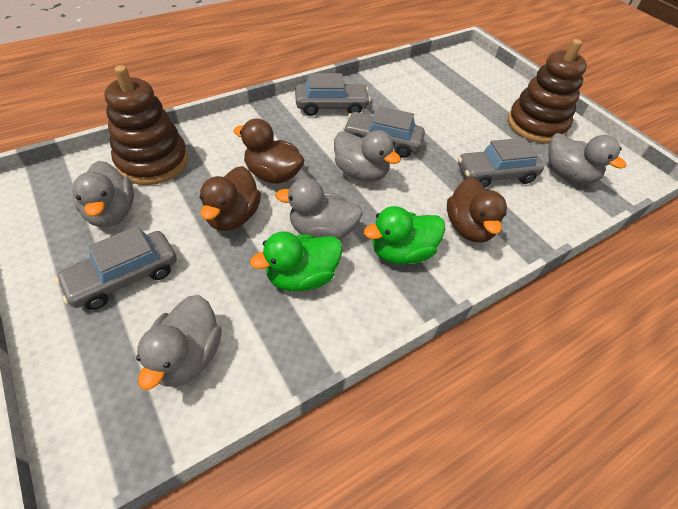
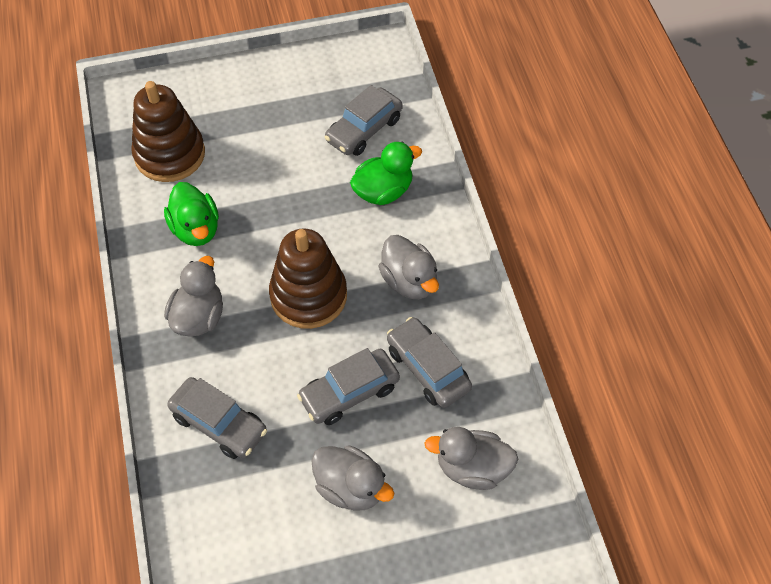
brown duck: 3 -> 0
grey duck: 5 -> 4

